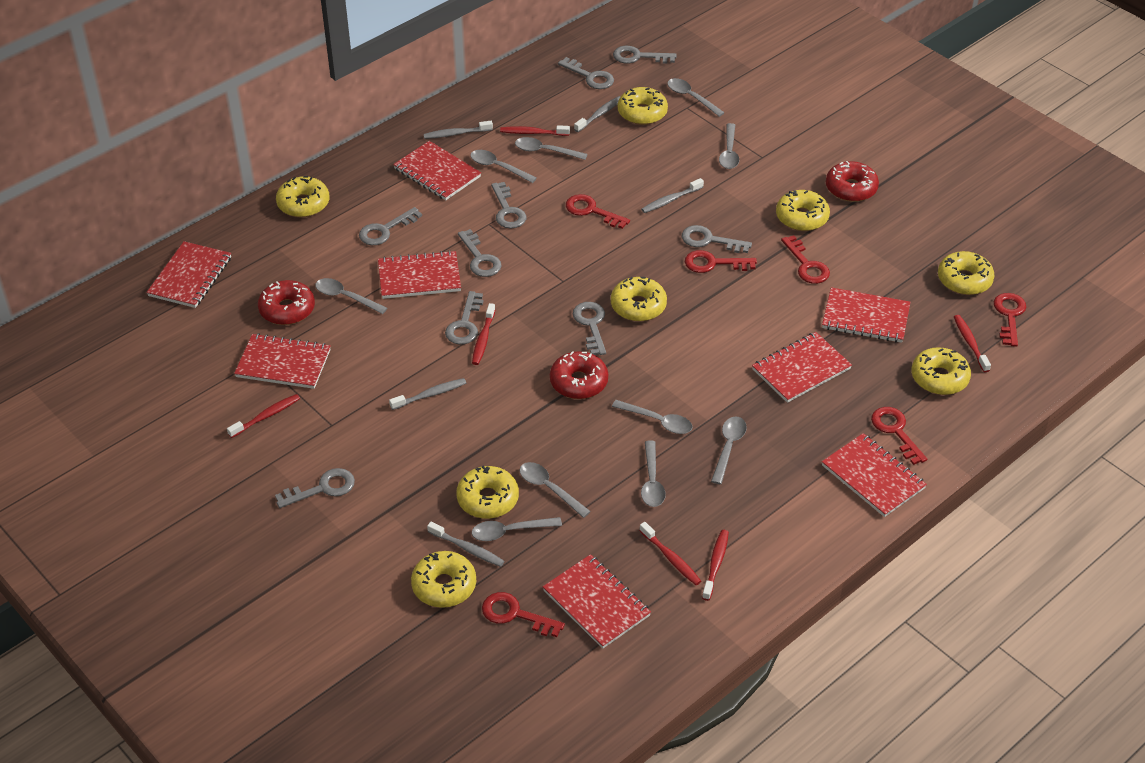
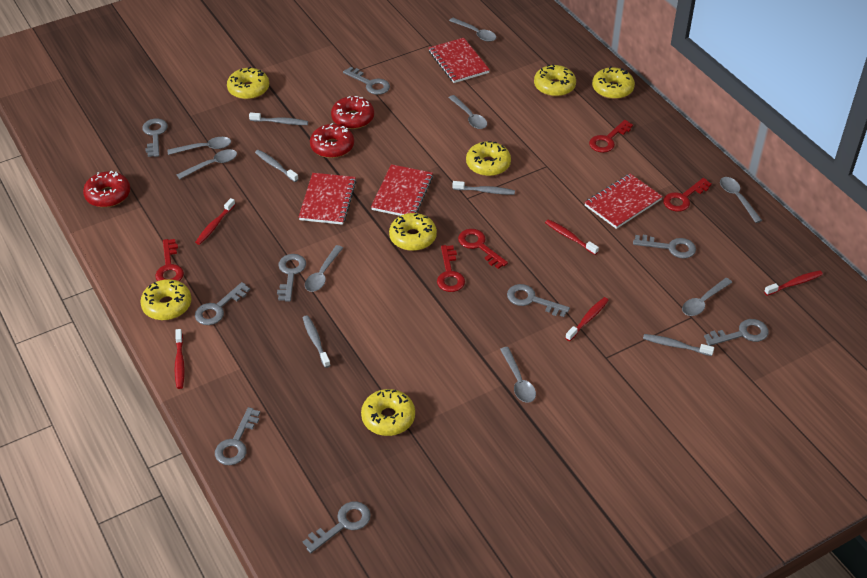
grey spoon: 10 -> 8
red key: 6 -> 5
red notebook: 8 -> 4
red toothbrush: 6 -> 5
yellow donut: 8 -> 7

